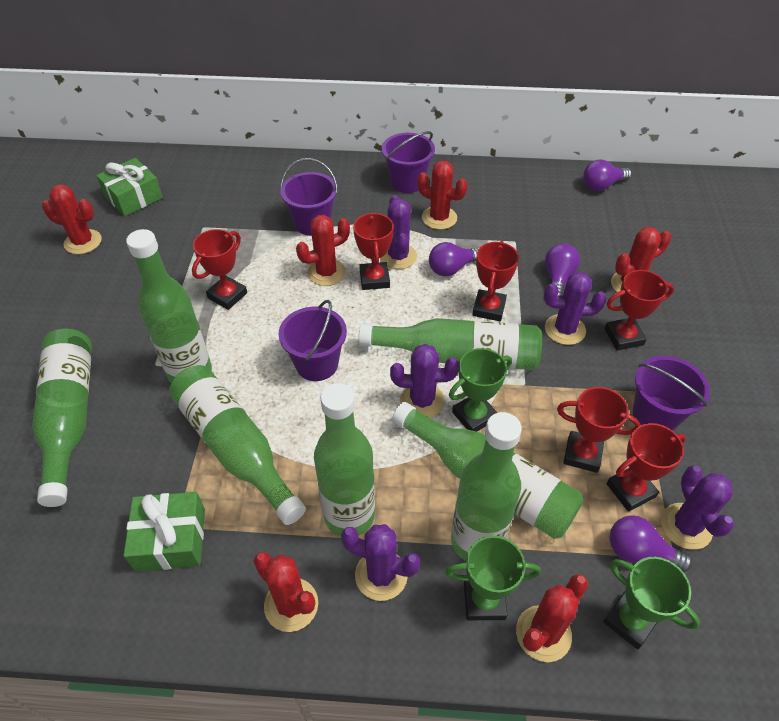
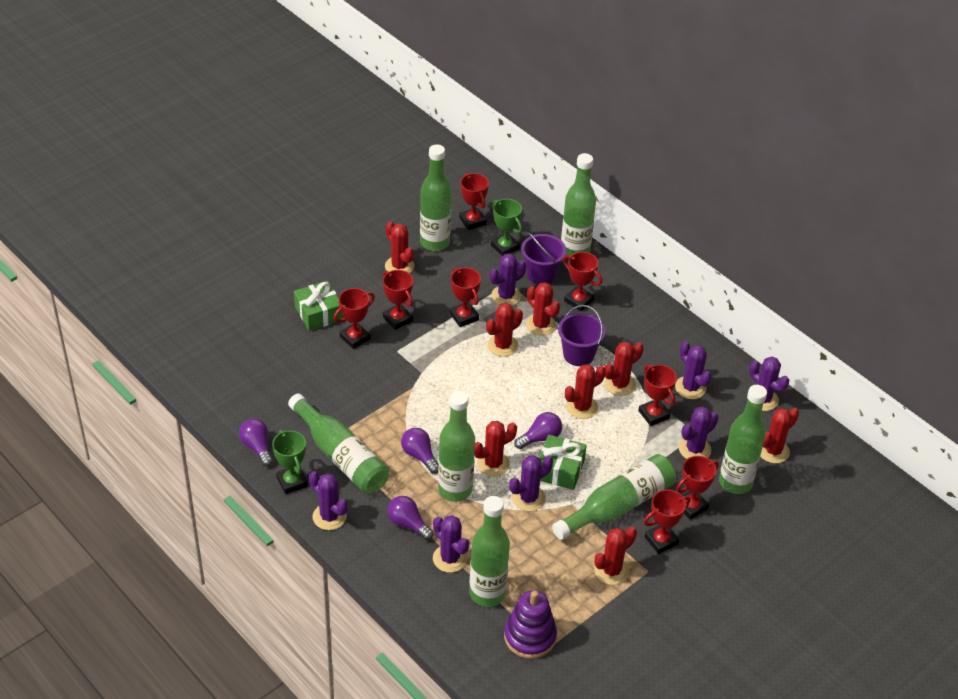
green trophy: 3 -> 2
purple bucket: 4 -> 2
purple cactus: 5 -> 7
purple stacking toy: 0 -> 1
red cactus: 6 -> 8
red trophy: 6 -> 8

